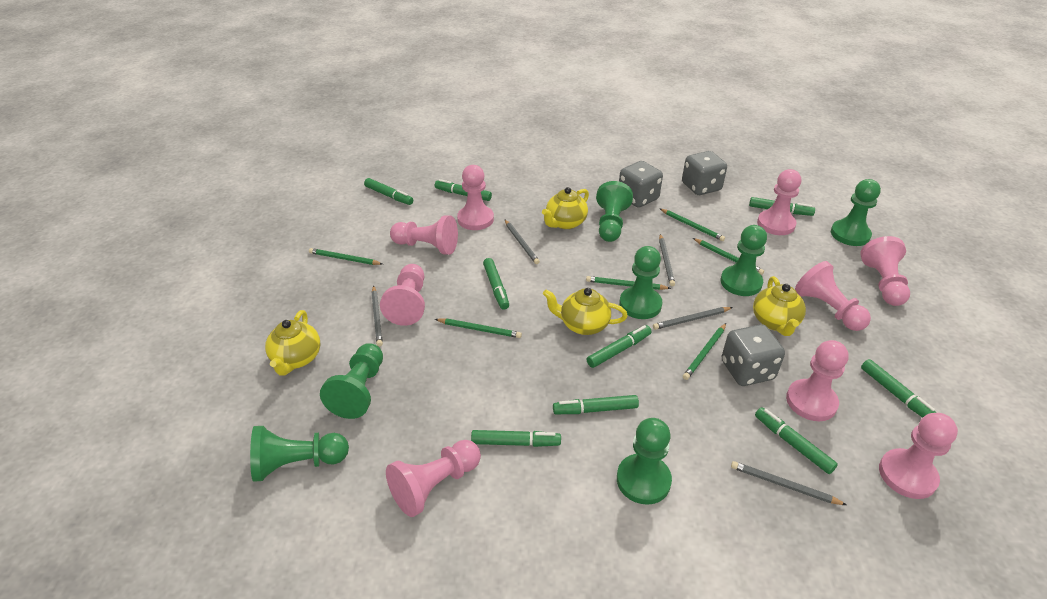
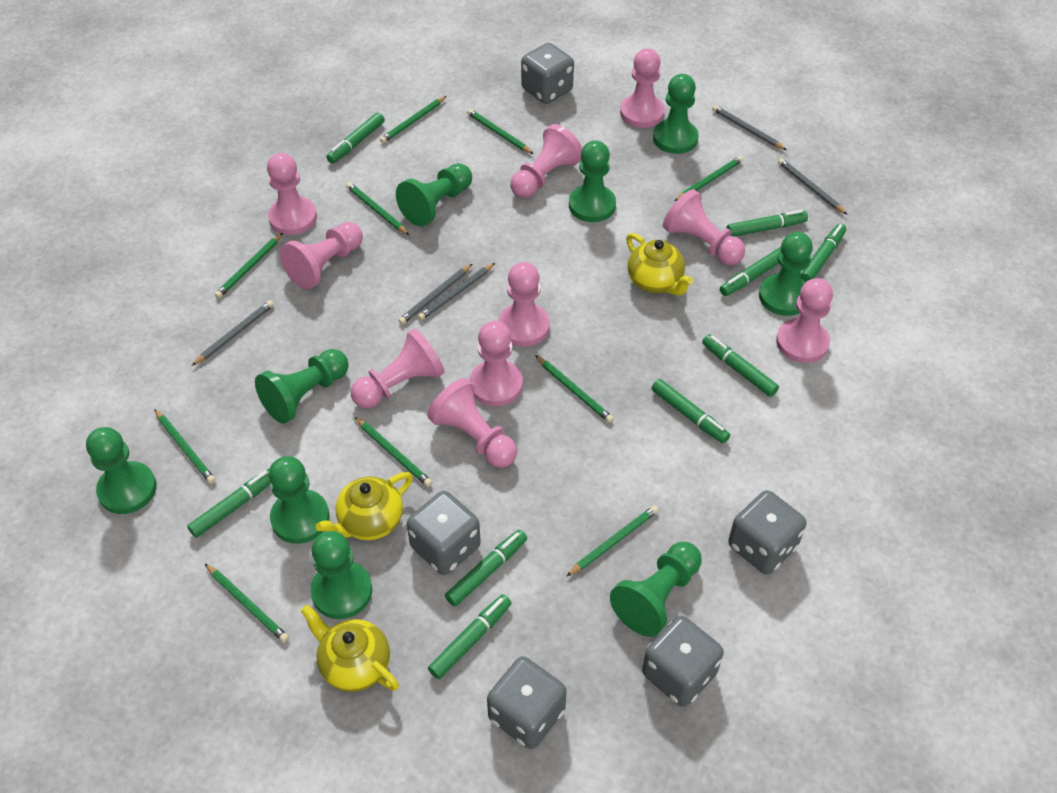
green pawn: 7 -> 9
green pencil: 6 -> 10
grey dice: 3 -> 5
pink pawn: 9 -> 10
yellow teapot: 4 -> 3

